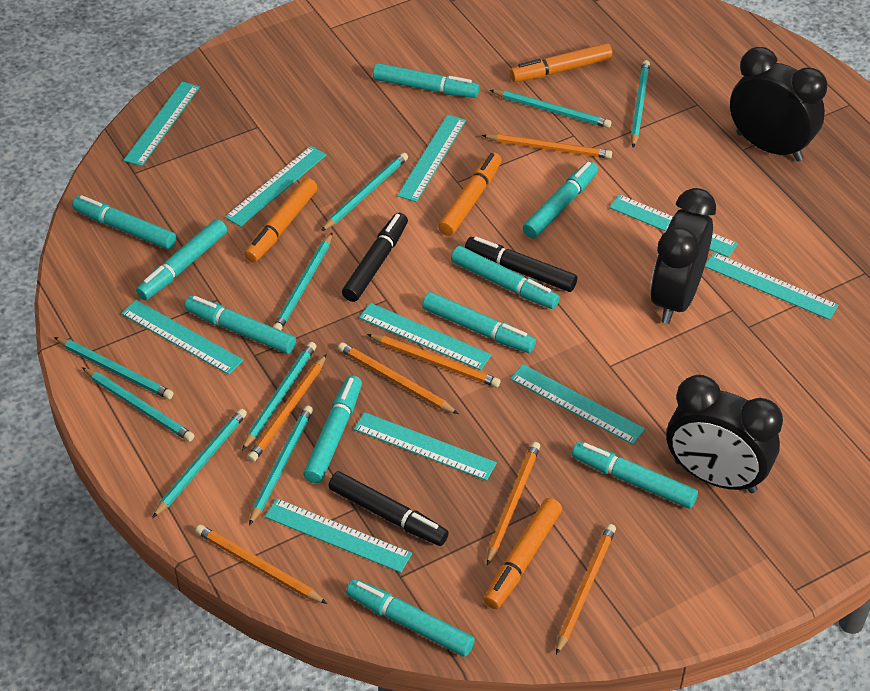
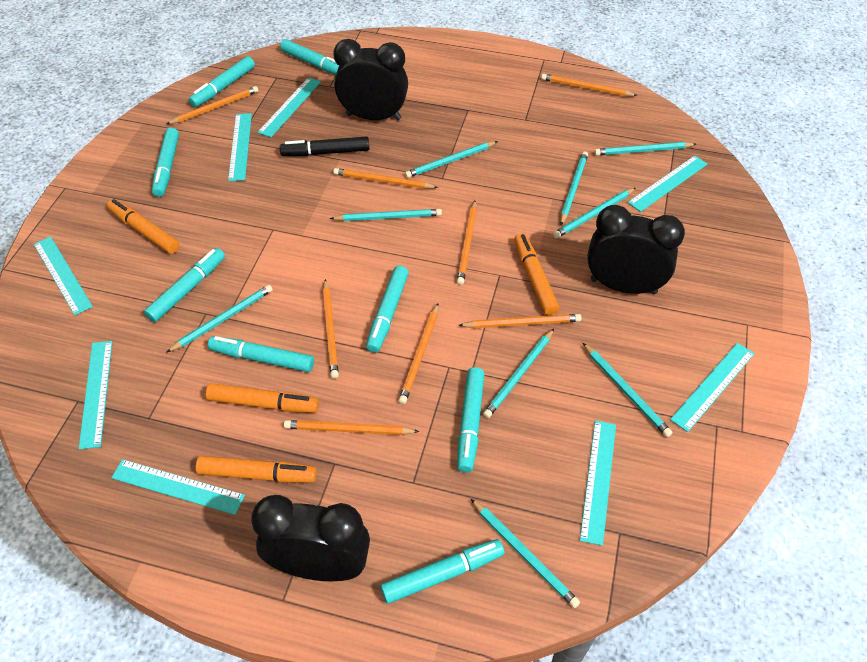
black marker: 3 -> 1
orange pencil: 7 -> 8
turquoise marker: 10 -> 8
turquoise ruler: 10 -> 8

